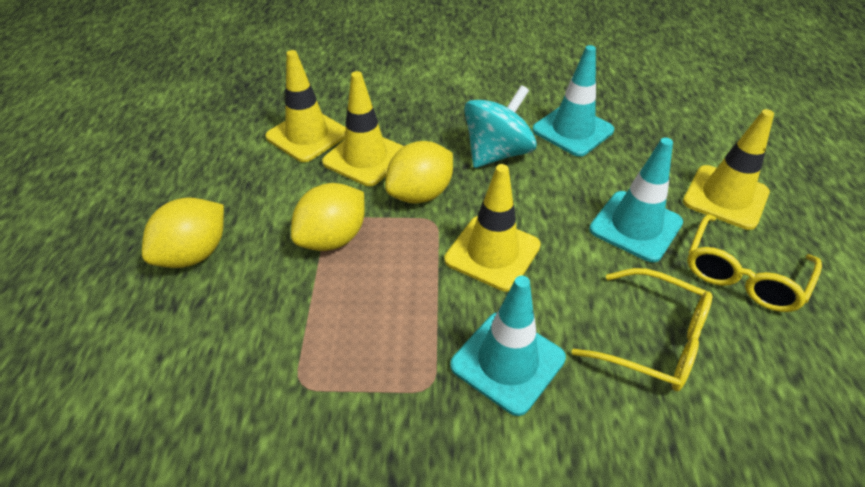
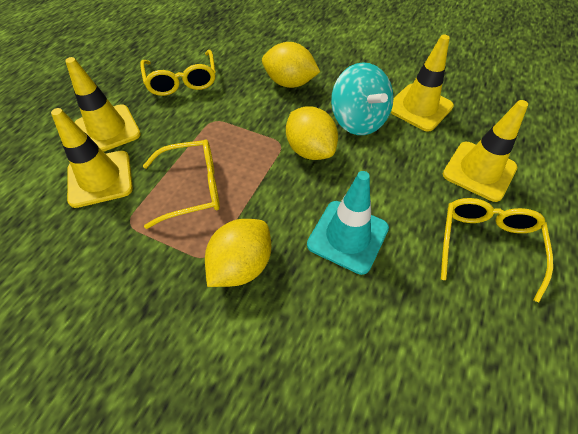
turquoise traffic cone: 3 -> 1
yellow glasses: 2 -> 3

